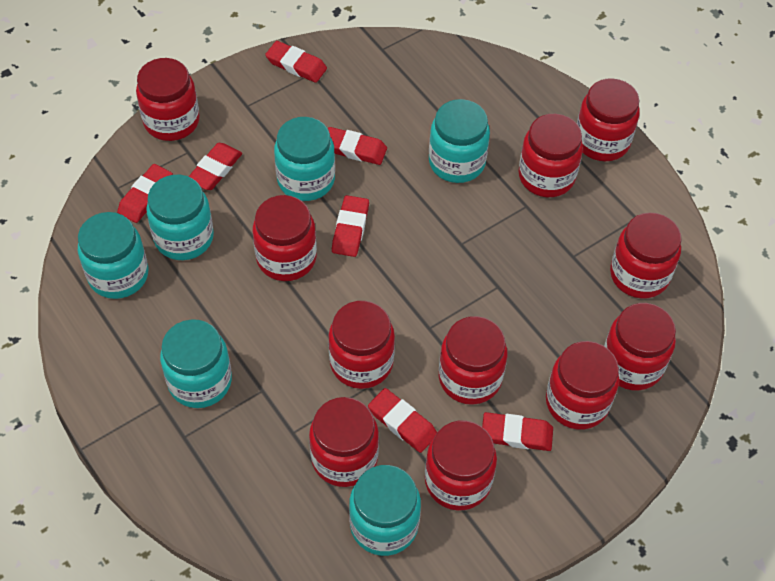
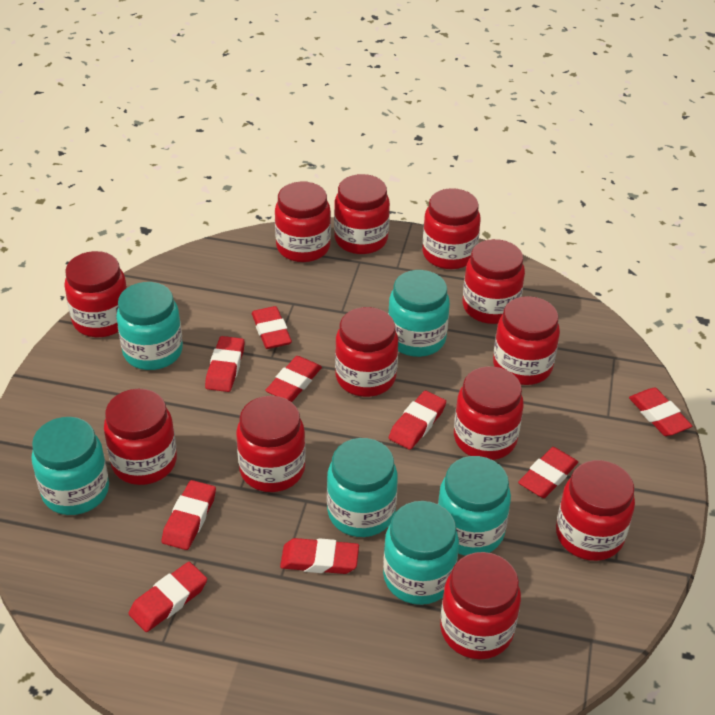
red eraser: 7 -> 9
red jar: 11 -> 12

